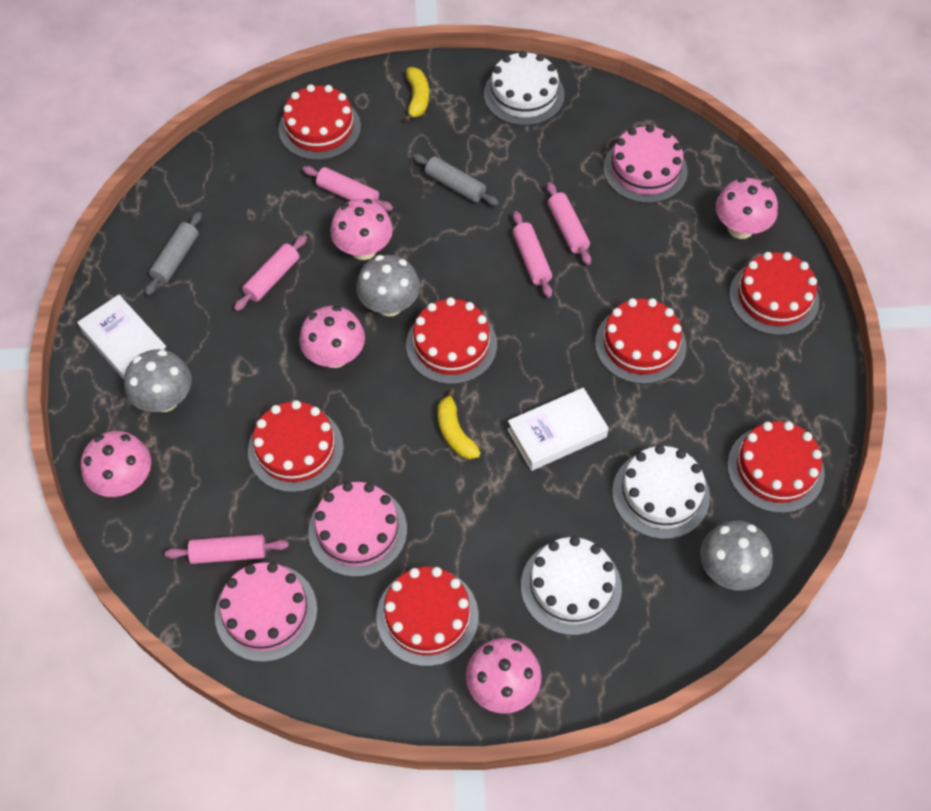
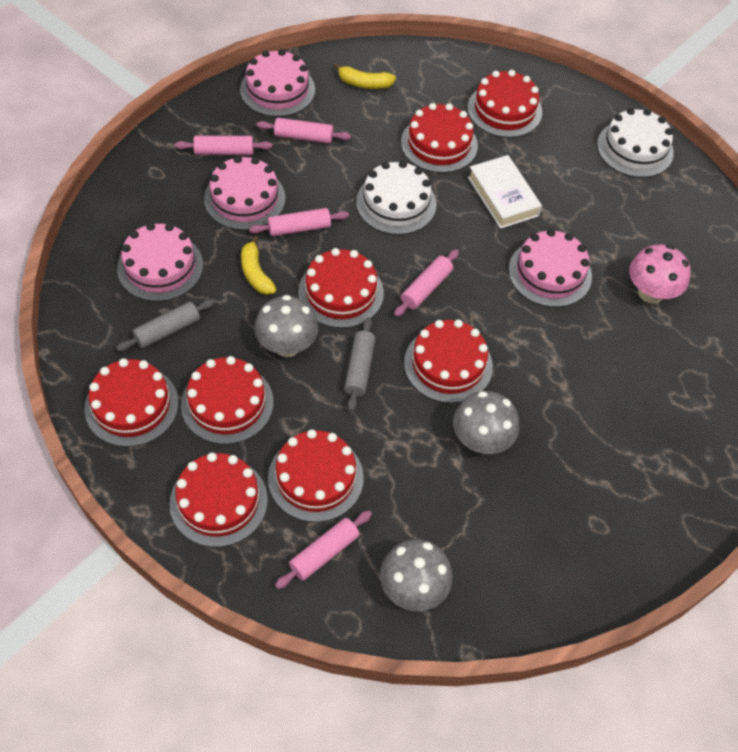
pink cake: 3 -> 4
pink mushroom: 5 -> 1
red cake: 7 -> 8
white book: 2 -> 1
white cake: 3 -> 2

